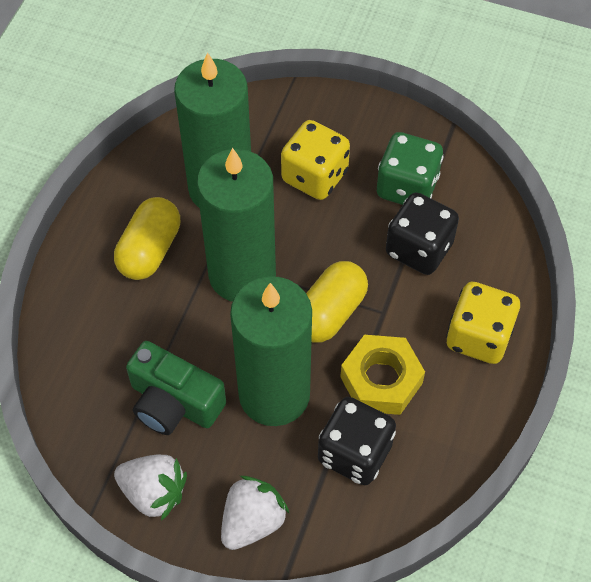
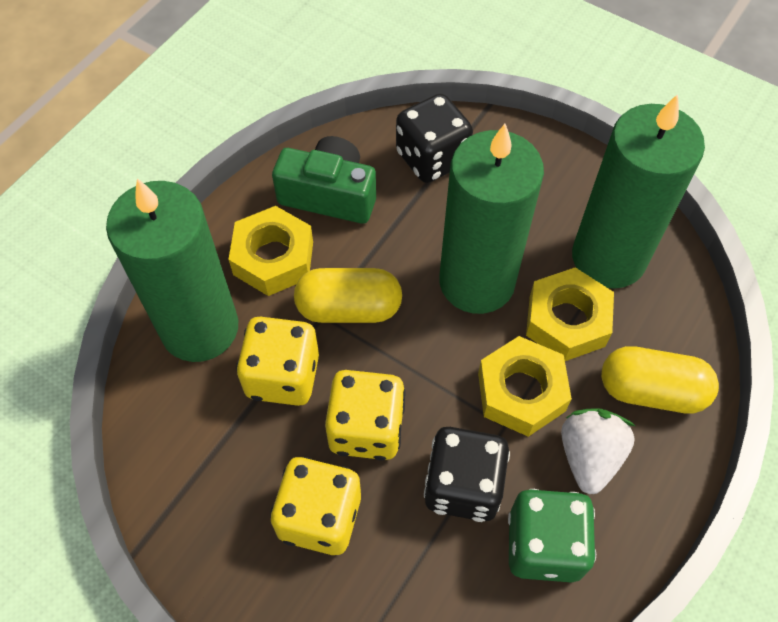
white strawberry: 2 -> 1
yellow dice: 2 -> 3
yellow nut: 1 -> 3

